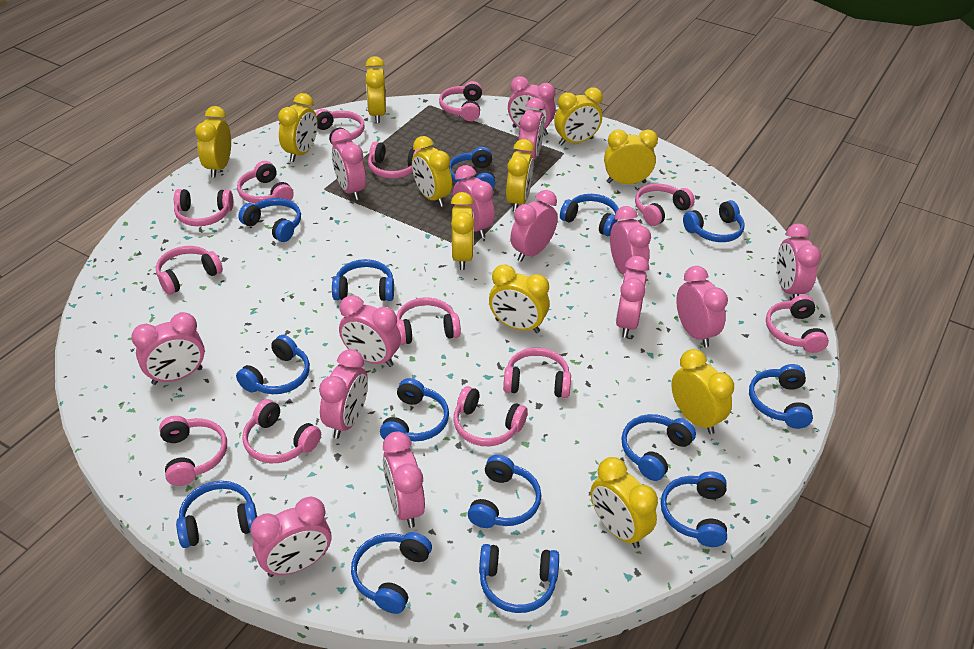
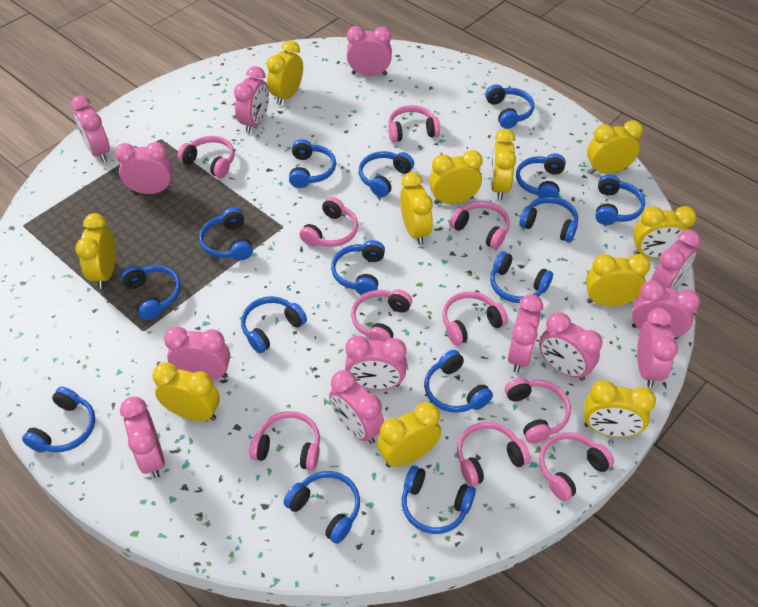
blue headphones: 14 -> 15
pink clock: 14 -> 13
pink headphones: 13 -> 10

